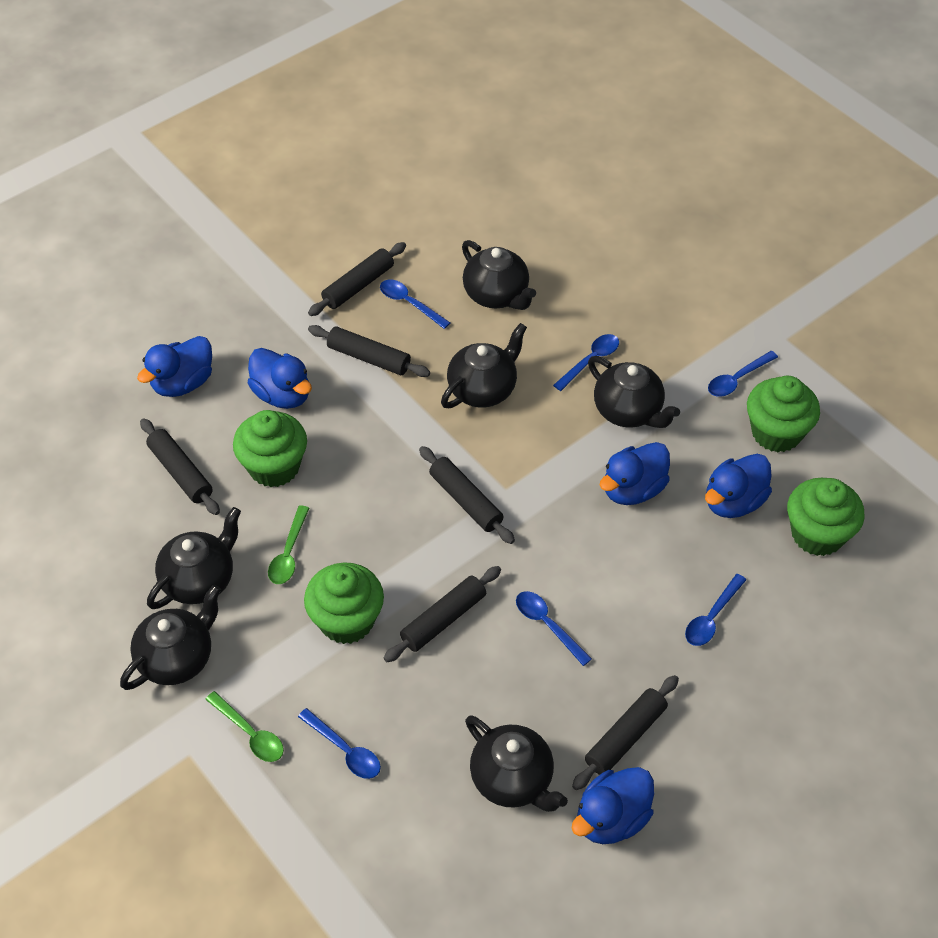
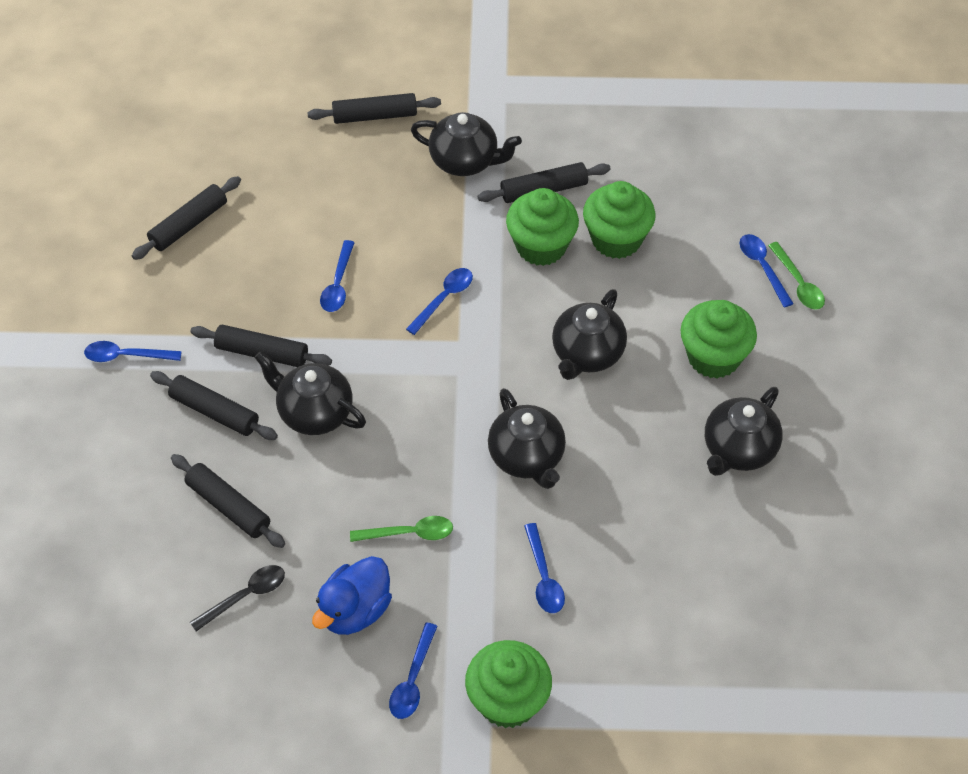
black spoon: 0 -> 1
black teapot: 6 -> 5
blue duck: 5 -> 1

